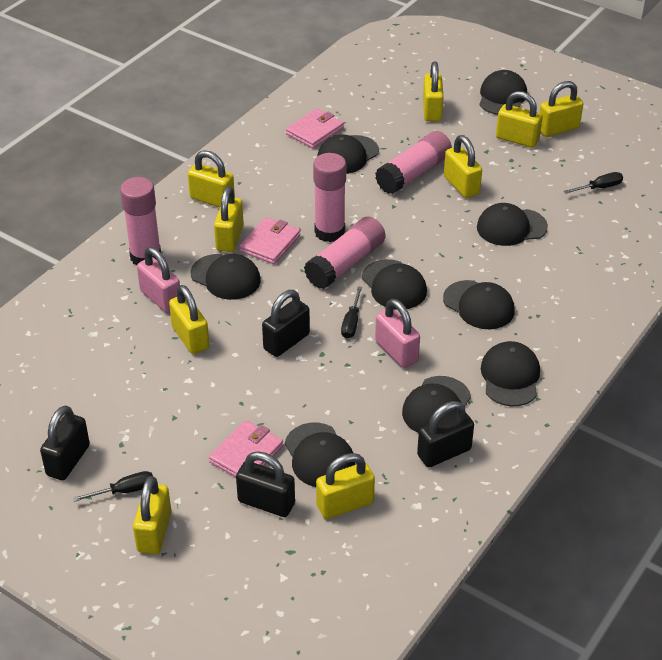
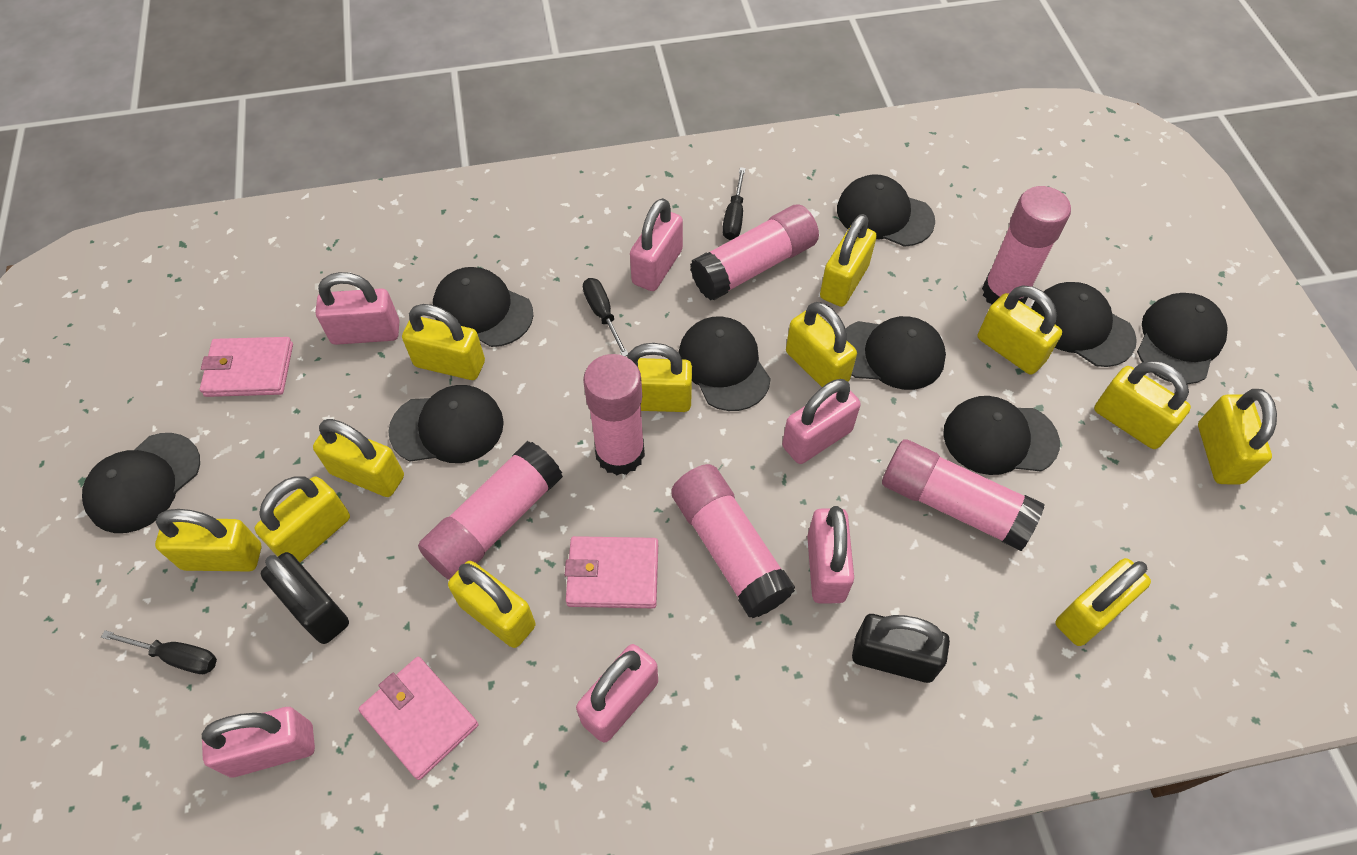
black padlock: 4 -> 2
pink glue stick: 4 -> 6
pink padlock: 2 -> 6
yellow padlock: 9 -> 12

